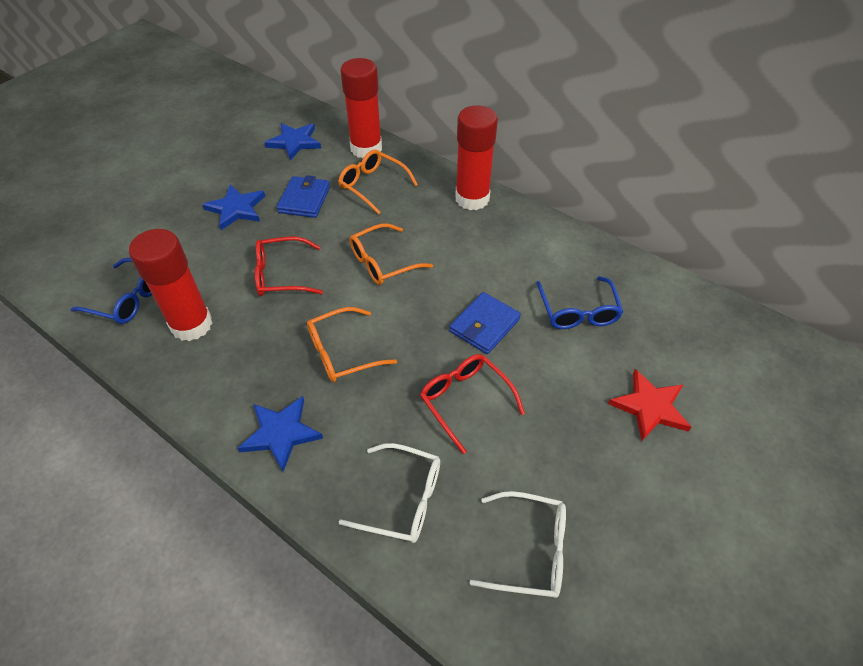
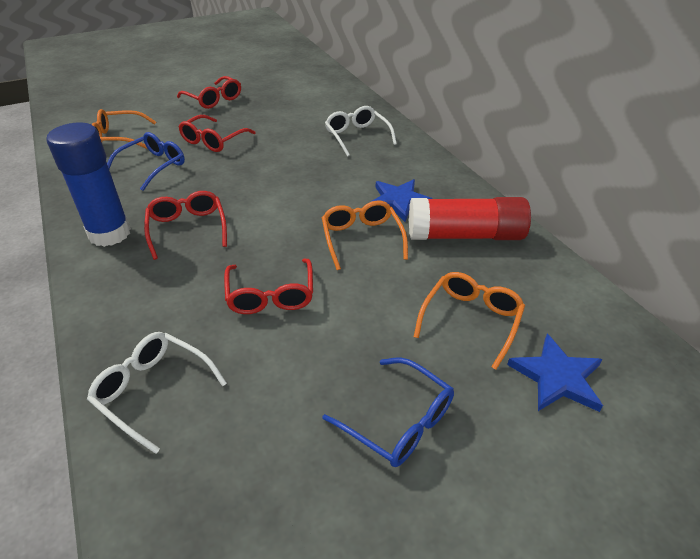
blue glue stick: 0 -> 1
blue star: 3 -> 2
blue wallet: 2 -> 0
red glasses: 2 -> 4
red glue stick: 3 -> 1
red star: 1 -> 0

